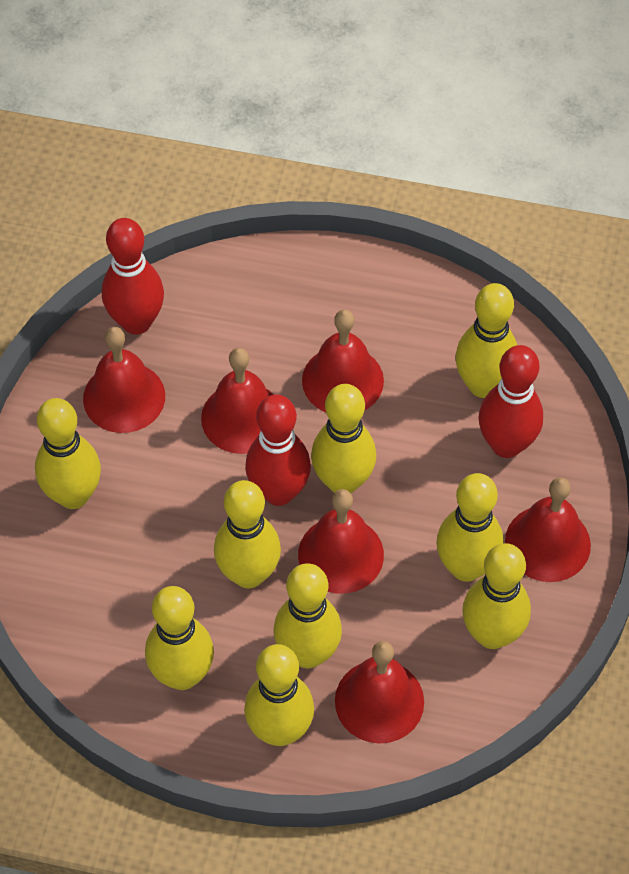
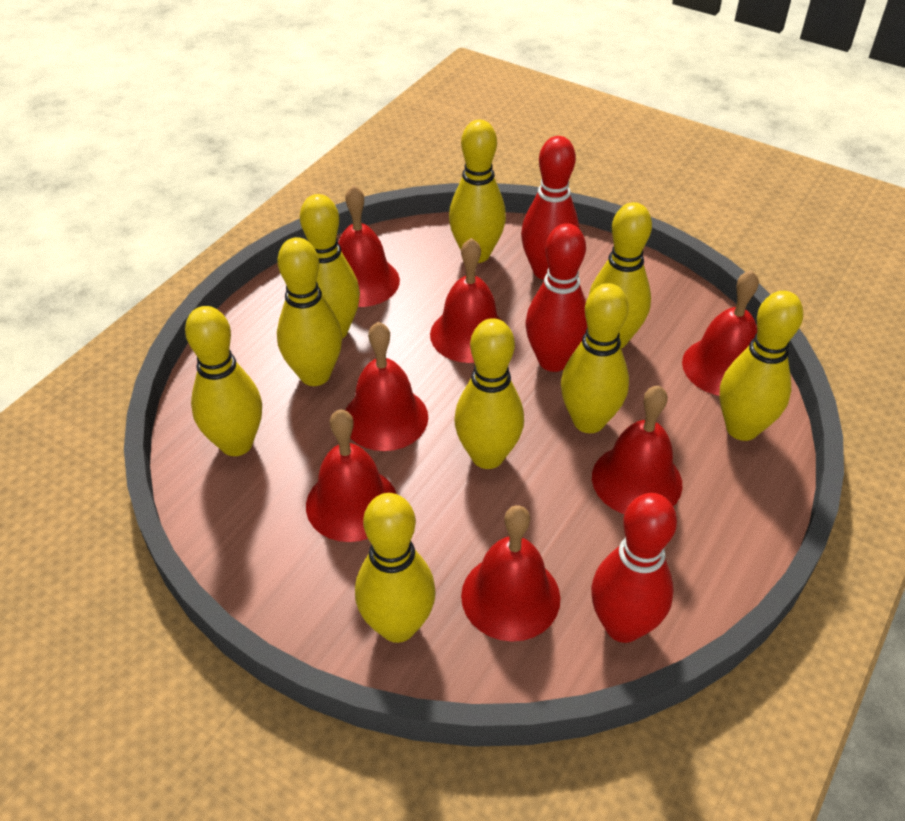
red bell: 6 -> 7

